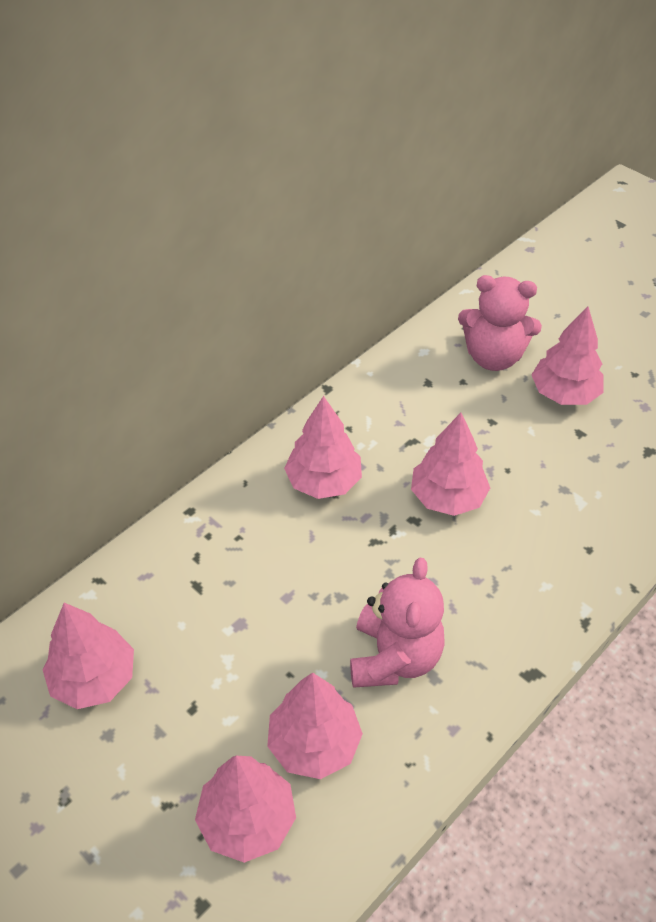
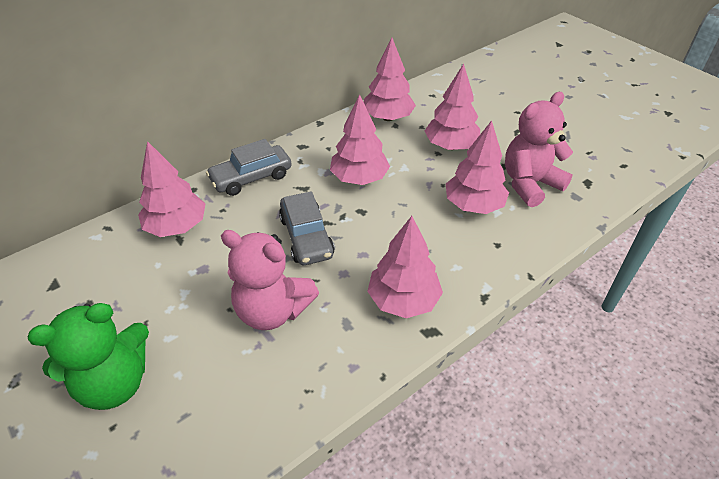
green teddy bear: 0 -> 1
grey car: 0 -> 2

